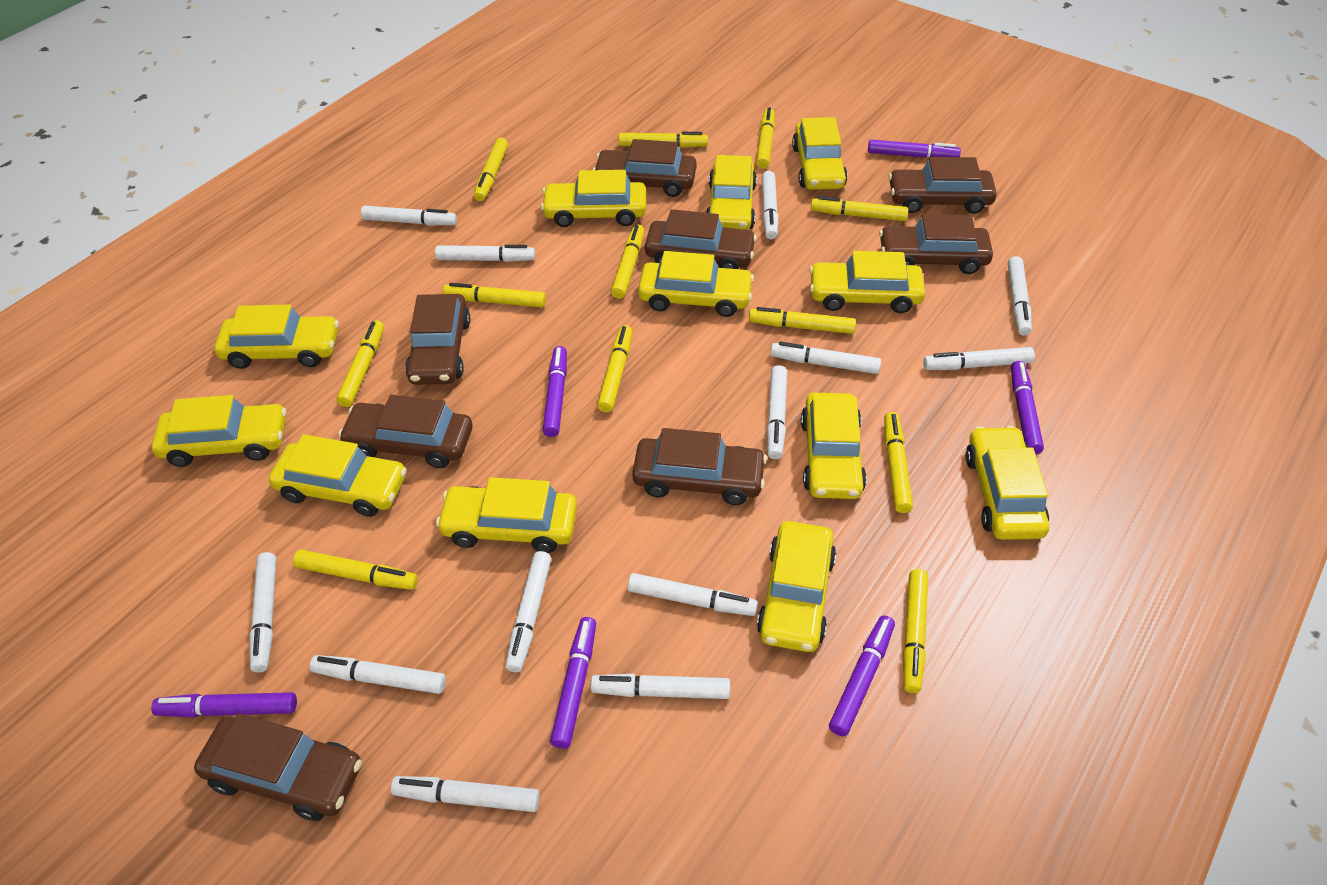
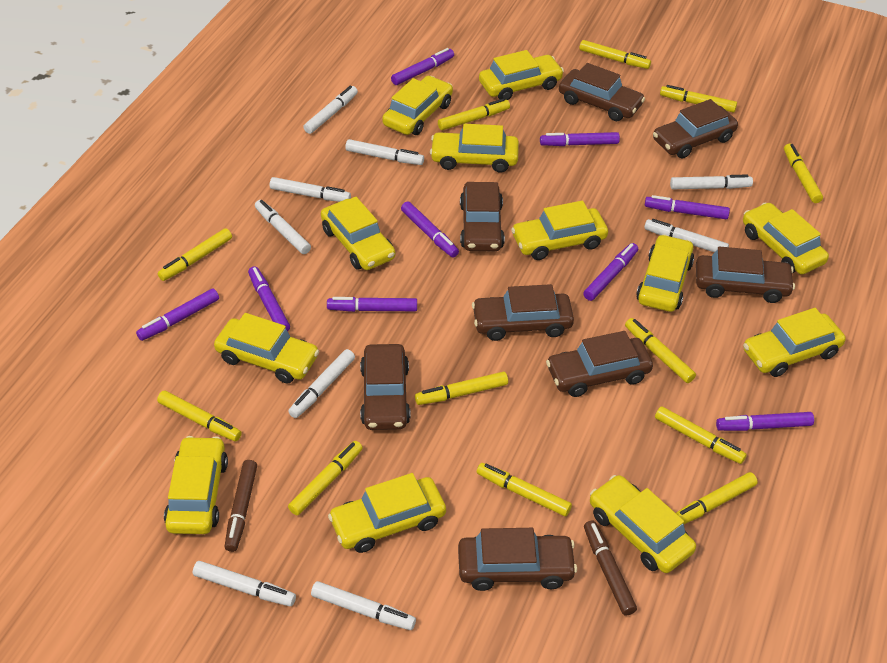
brown marker: 0 -> 2
purple marker: 6 -> 9
white marker: 13 -> 9

